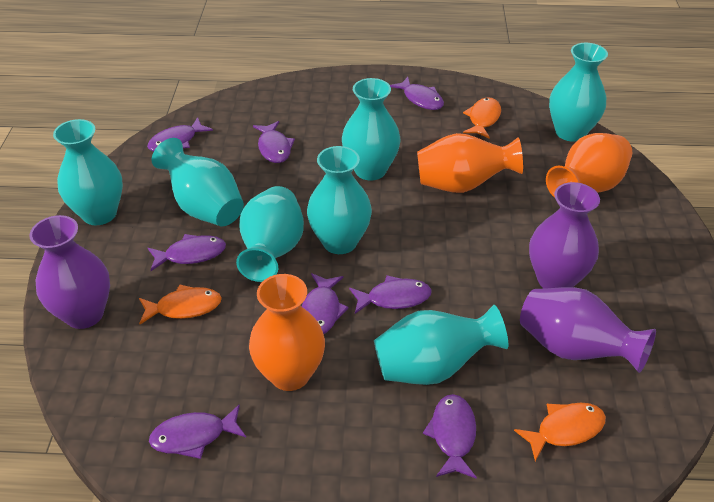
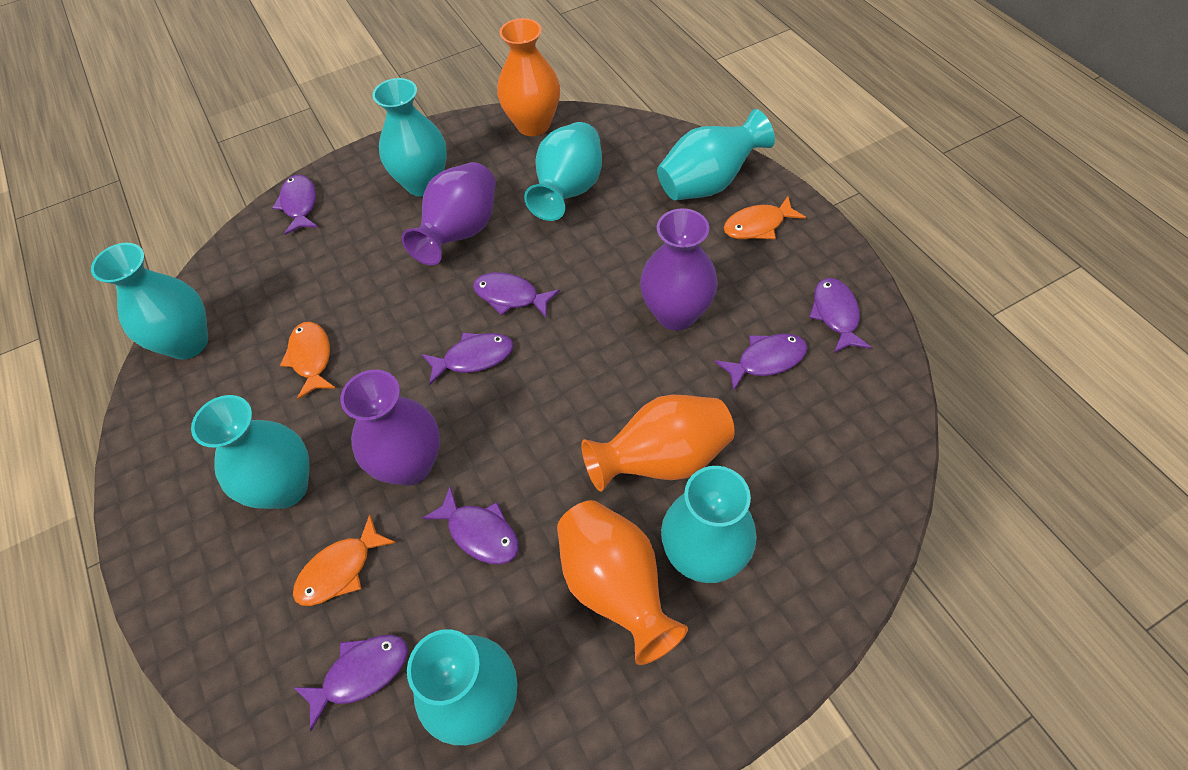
purple fish: 8 -> 7

